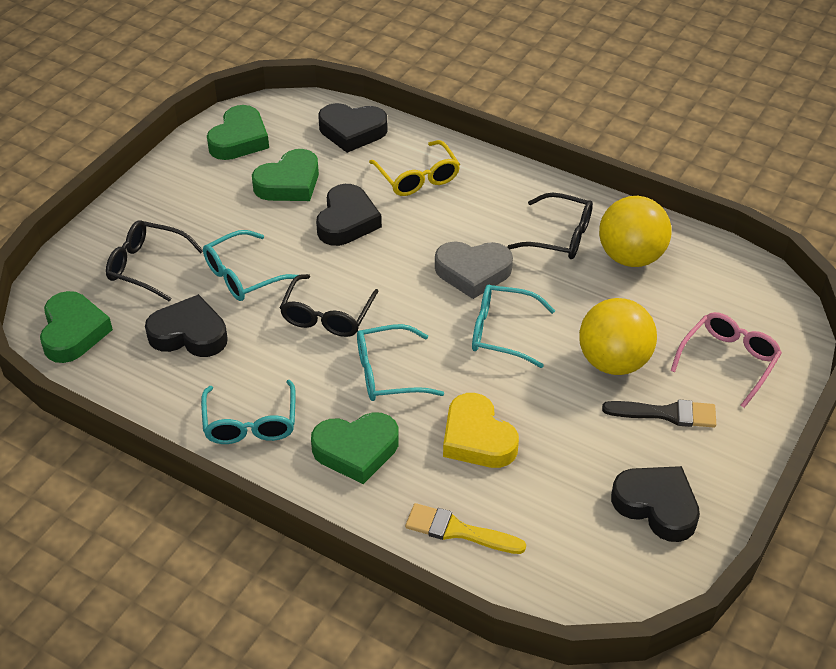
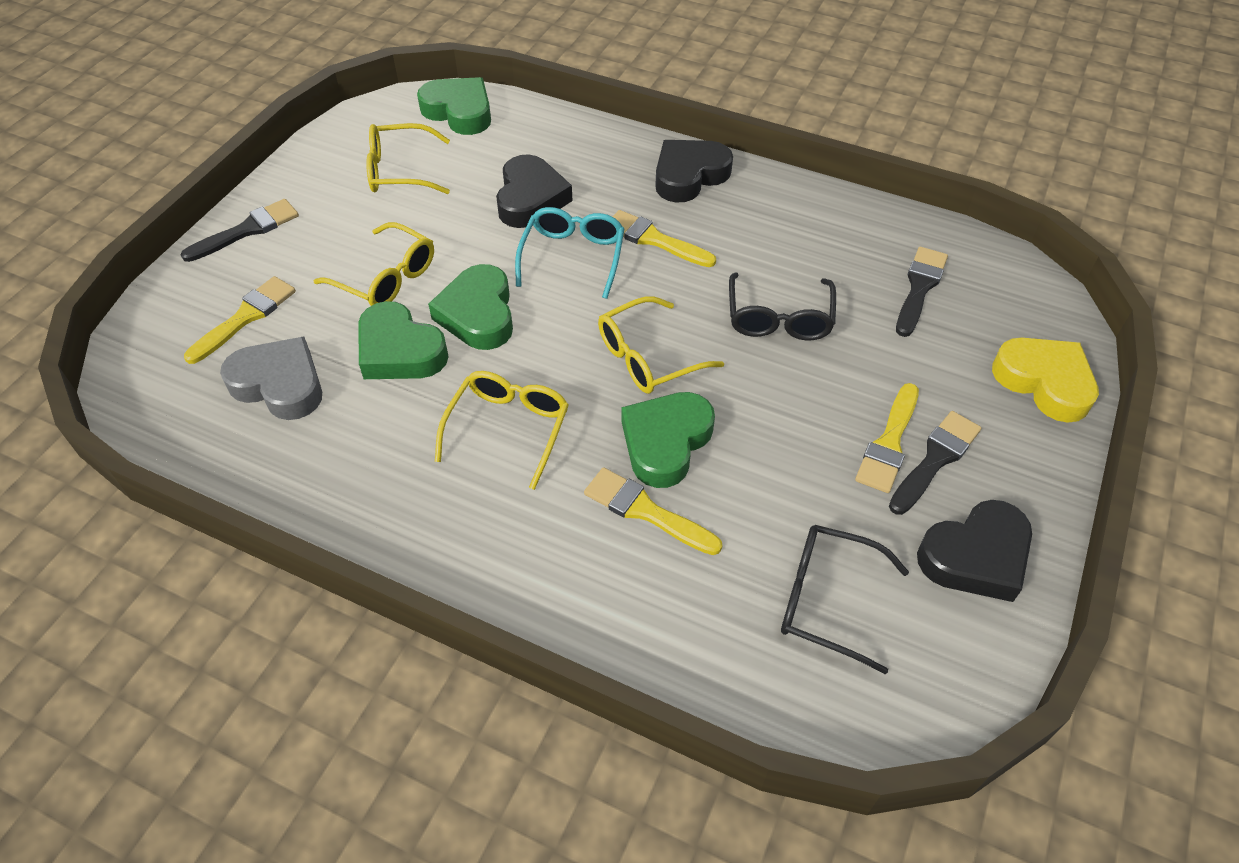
black brush: 1 -> 3
black glasses: 3 -> 2
black heart: 4 -> 3
pink glasses: 1 -> 0
turquoise glasses: 4 -> 1
yellow ball: 2 -> 0
yellow brush: 1 -> 4
yellow glasses: 1 -> 4

